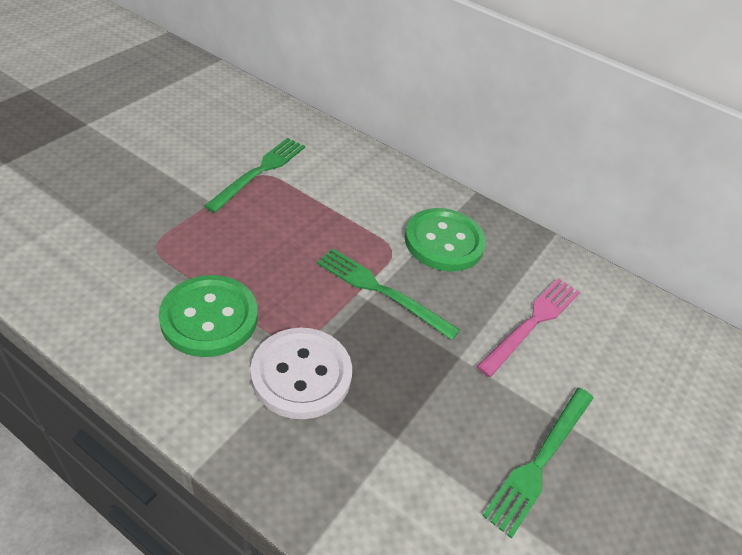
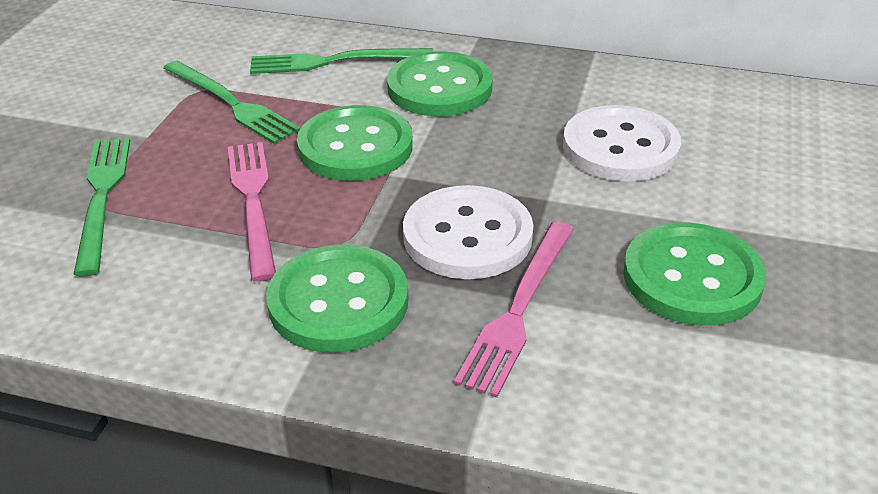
green button: 2 -> 4
pink fork: 1 -> 2
white button: 1 -> 2

